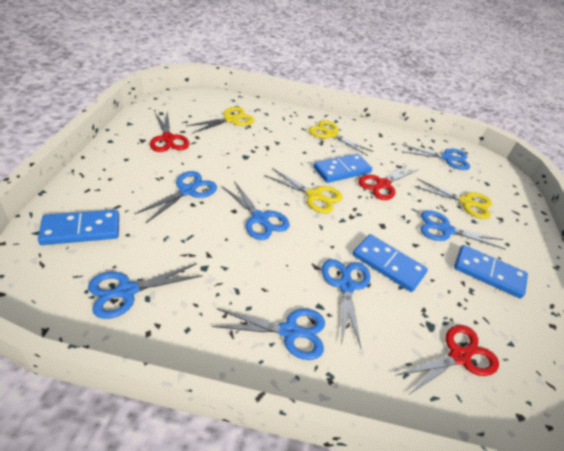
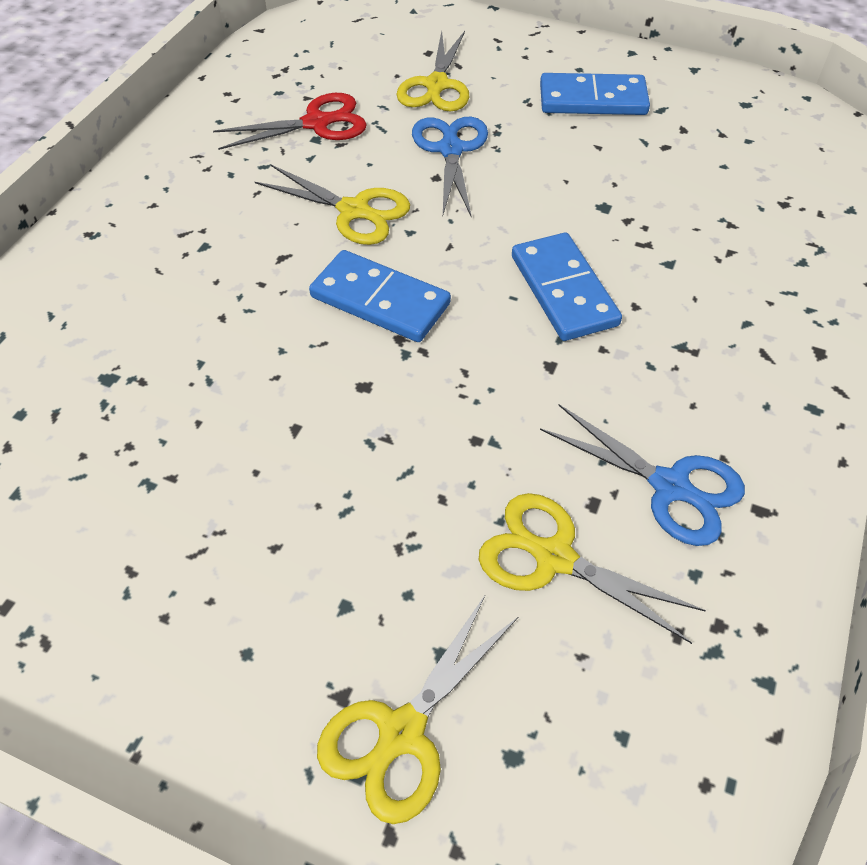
blue domino: 4 -> 3
blue scissors: 7 -> 2
red scissors: 3 -> 1

